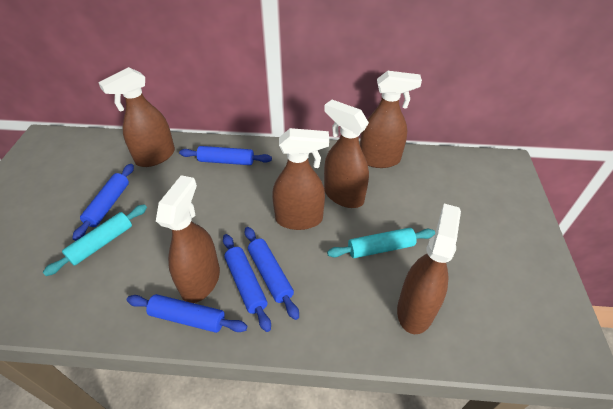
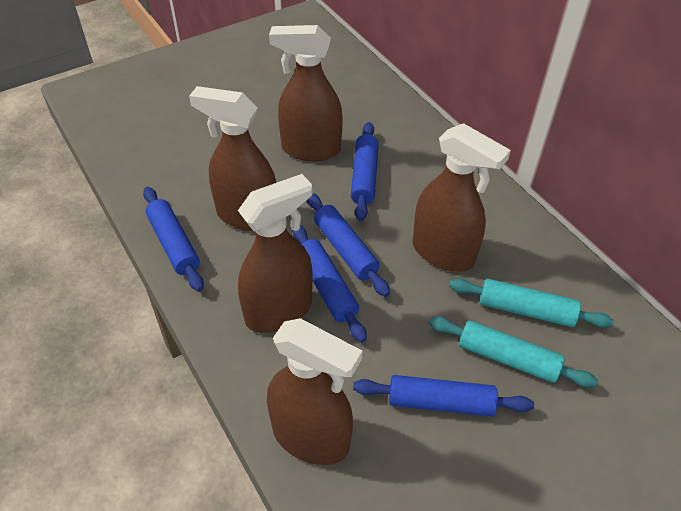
brown spray bottle: 6 -> 5

